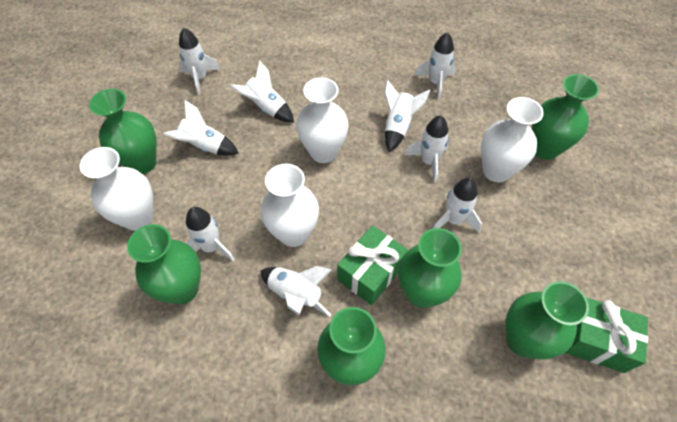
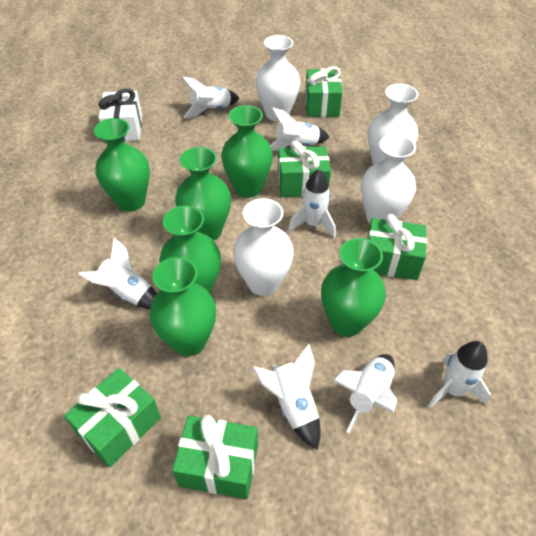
green gift: 2 -> 5
white gift: 0 -> 1
white rocket: 9 -> 7

